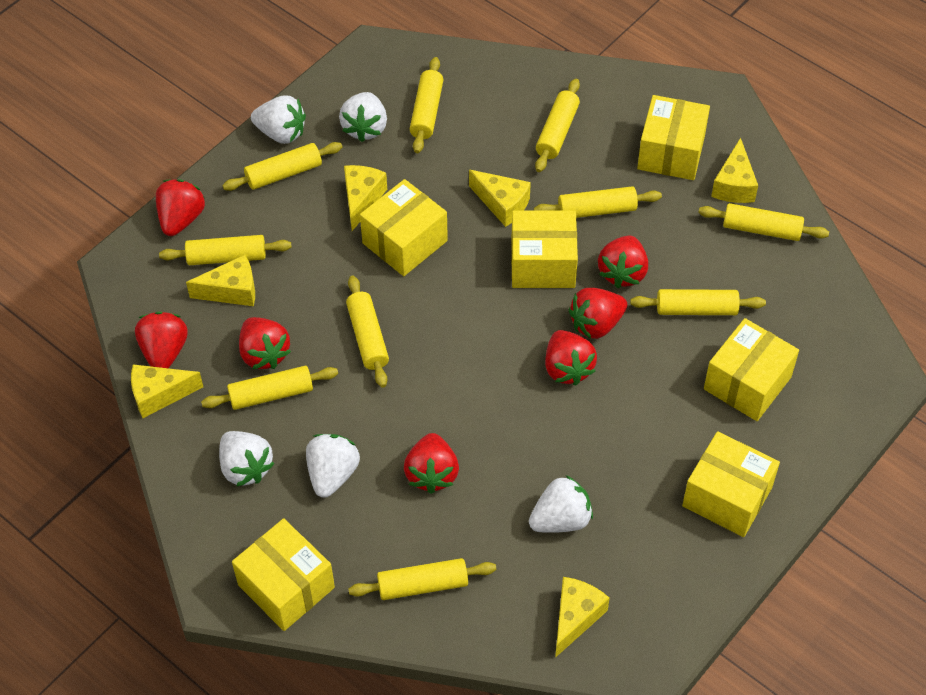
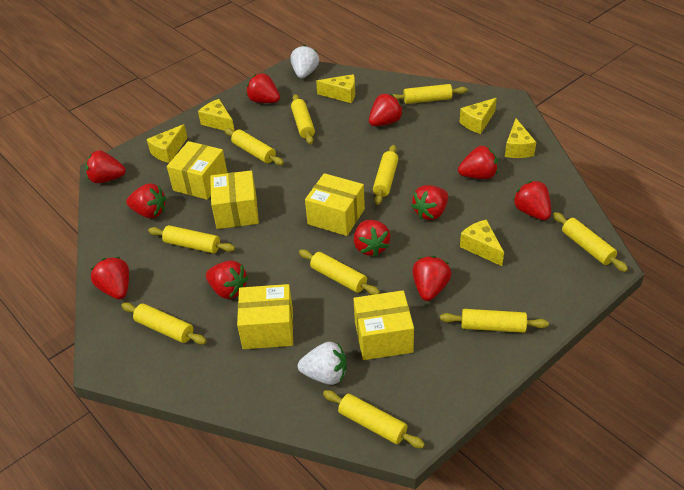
red strawberry: 7 -> 11
white strawberry: 5 -> 2
yellow box: 6 -> 5

